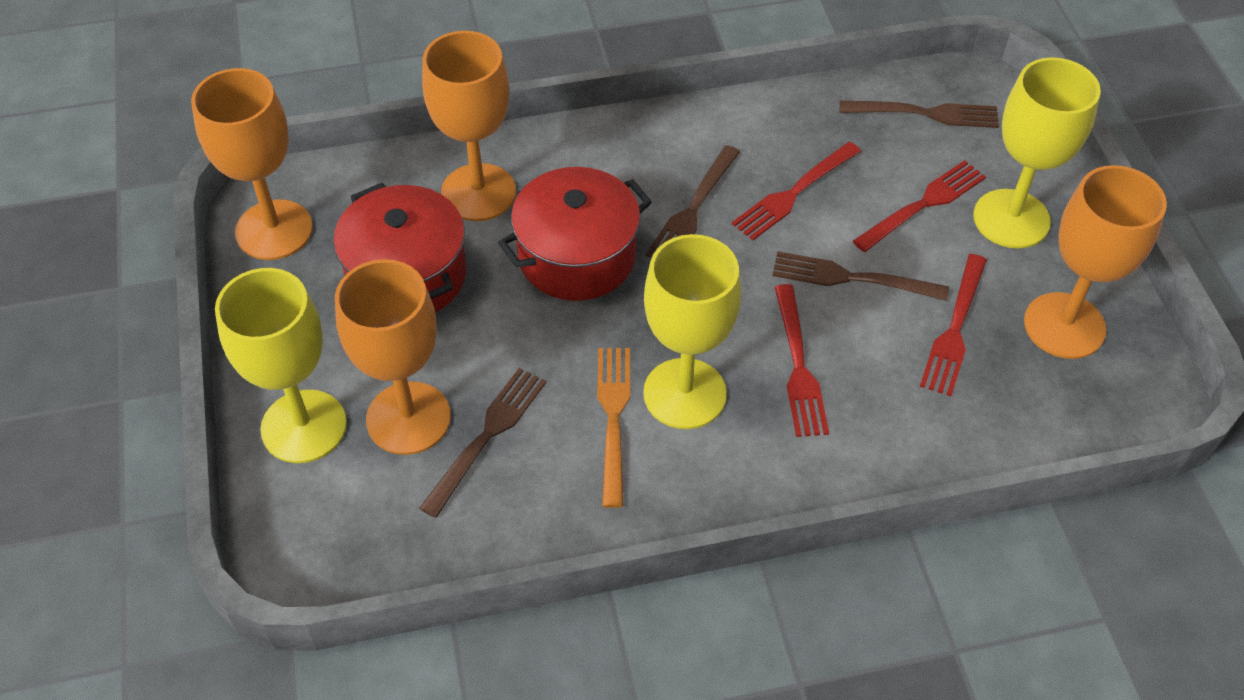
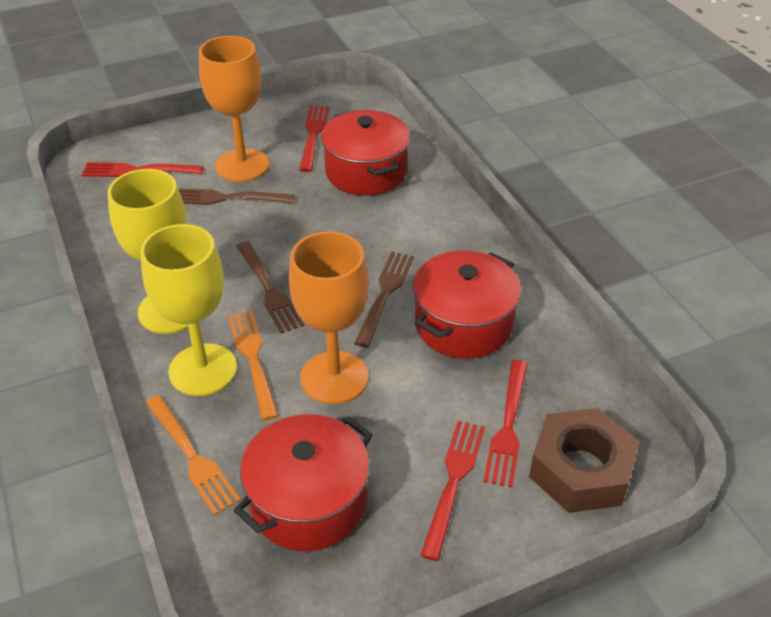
brown fork: 4 -> 3
brown nut: 0 -> 1
orange fork: 1 -> 2
orange goblet: 4 -> 2
red pot: 2 -> 3
yellow goblet: 3 -> 2

